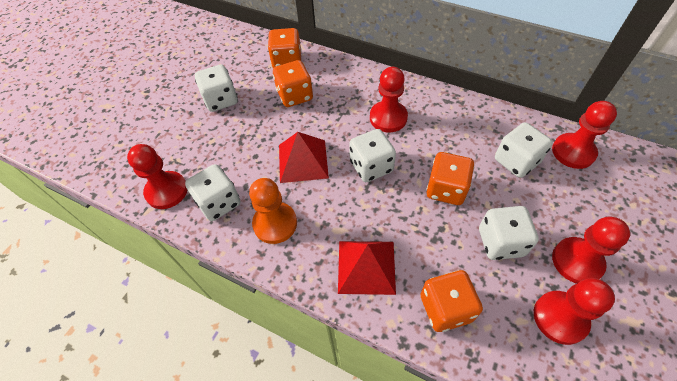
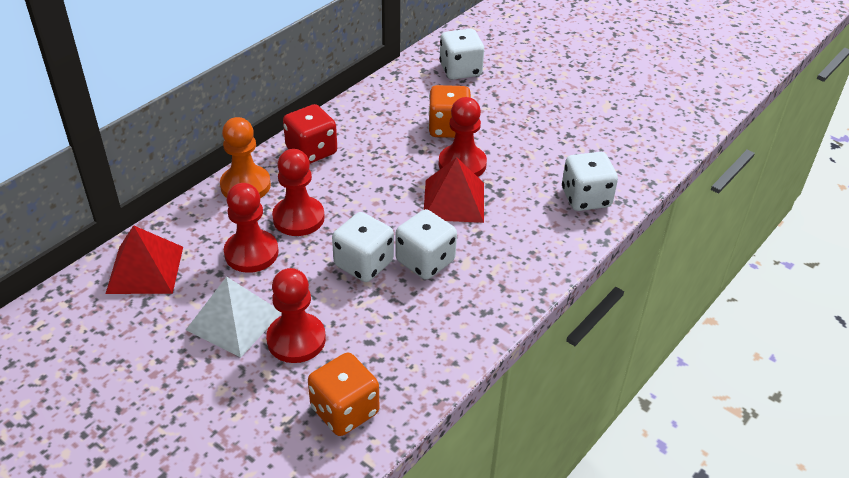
orange dice: 4 -> 2
red dice: 0 -> 1
red pawn: 5 -> 4
white dice: 5 -> 4
white pyramid: 0 -> 1

